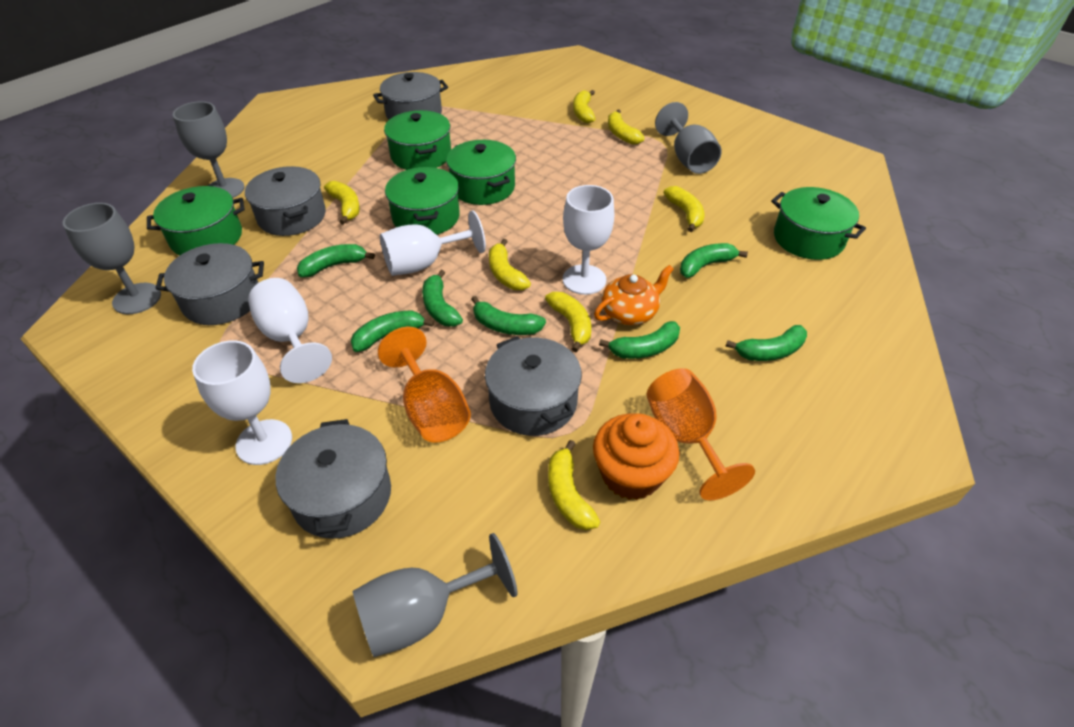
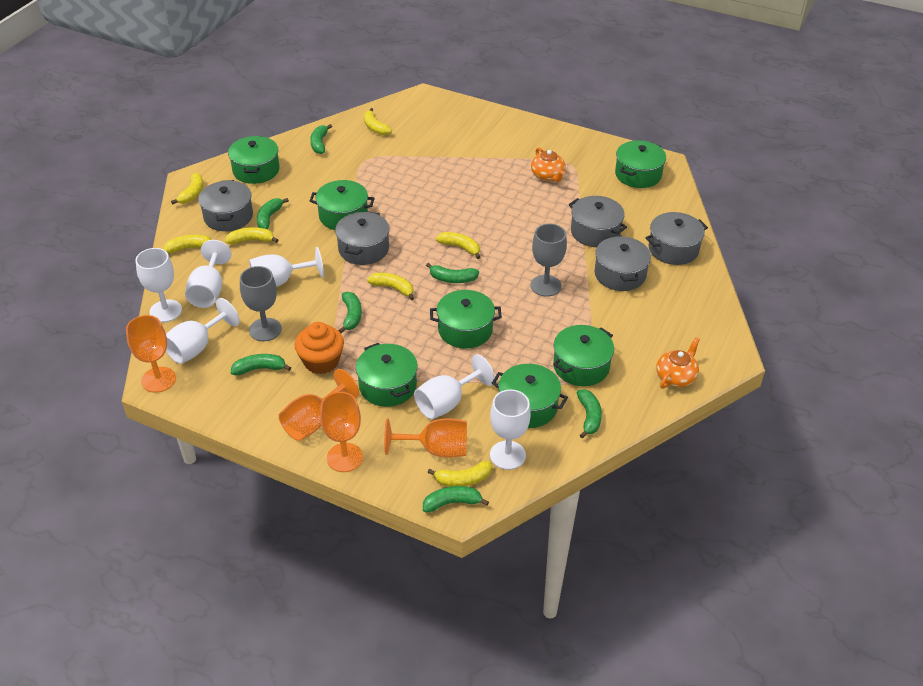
green pot: 5 -> 7
grey goblet: 4 -> 2
orange goblet: 2 -> 4
orange teapot: 1 -> 2
white goblet: 4 -> 6

